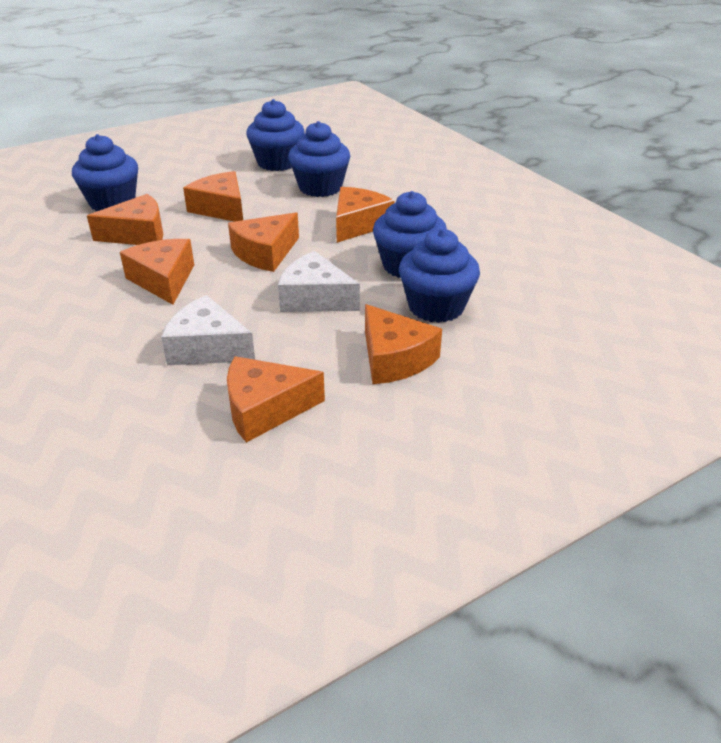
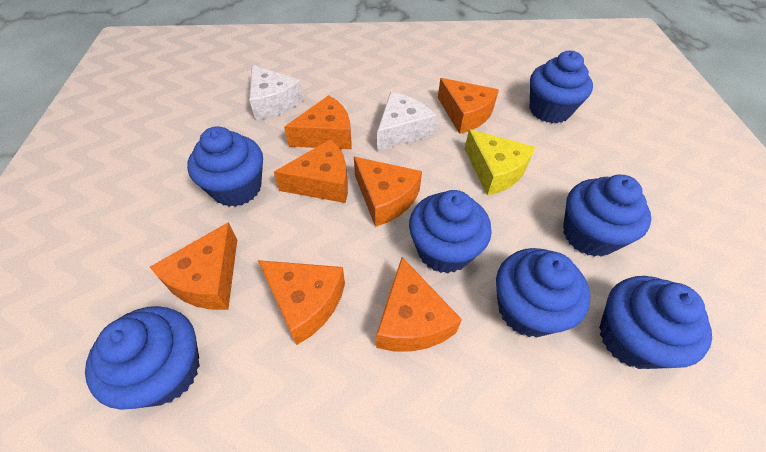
blue cupcake: 5 -> 7
yellow cheese: 0 -> 1

